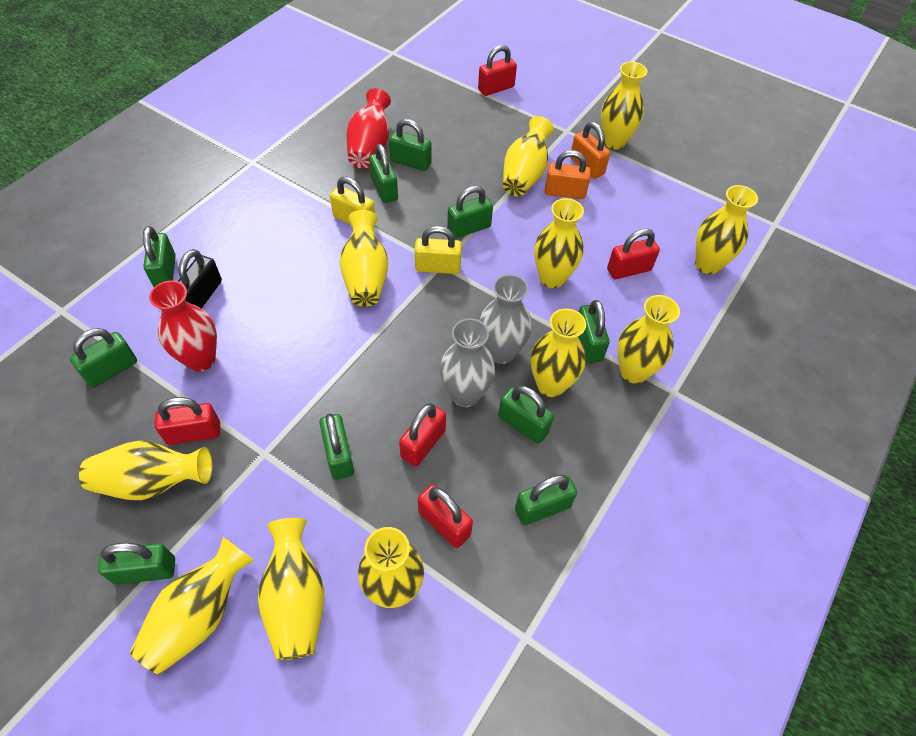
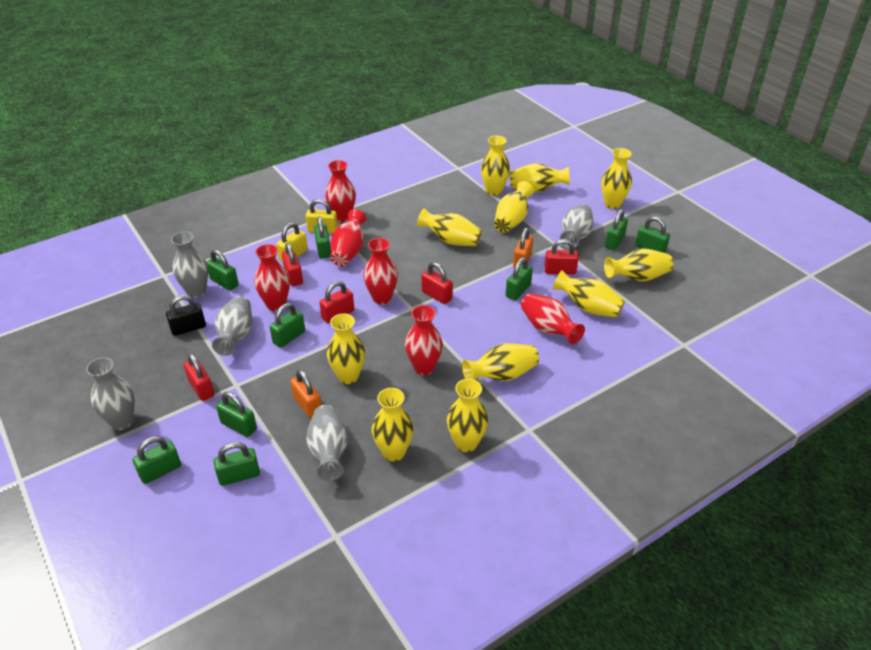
green padlock: 10 -> 9
grey vase: 2 -> 5
red vase: 2 -> 6

